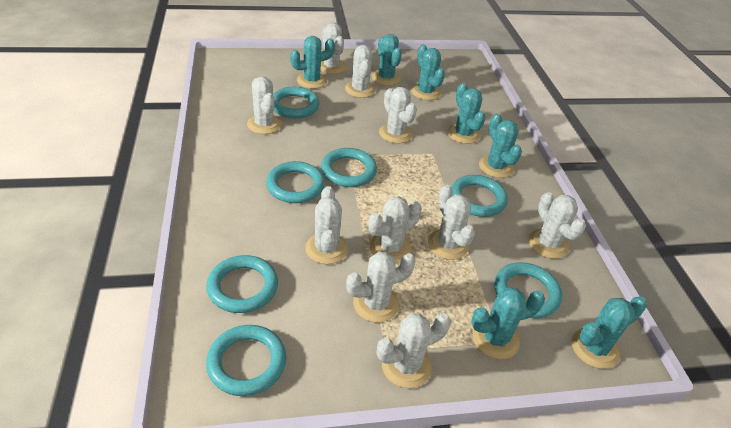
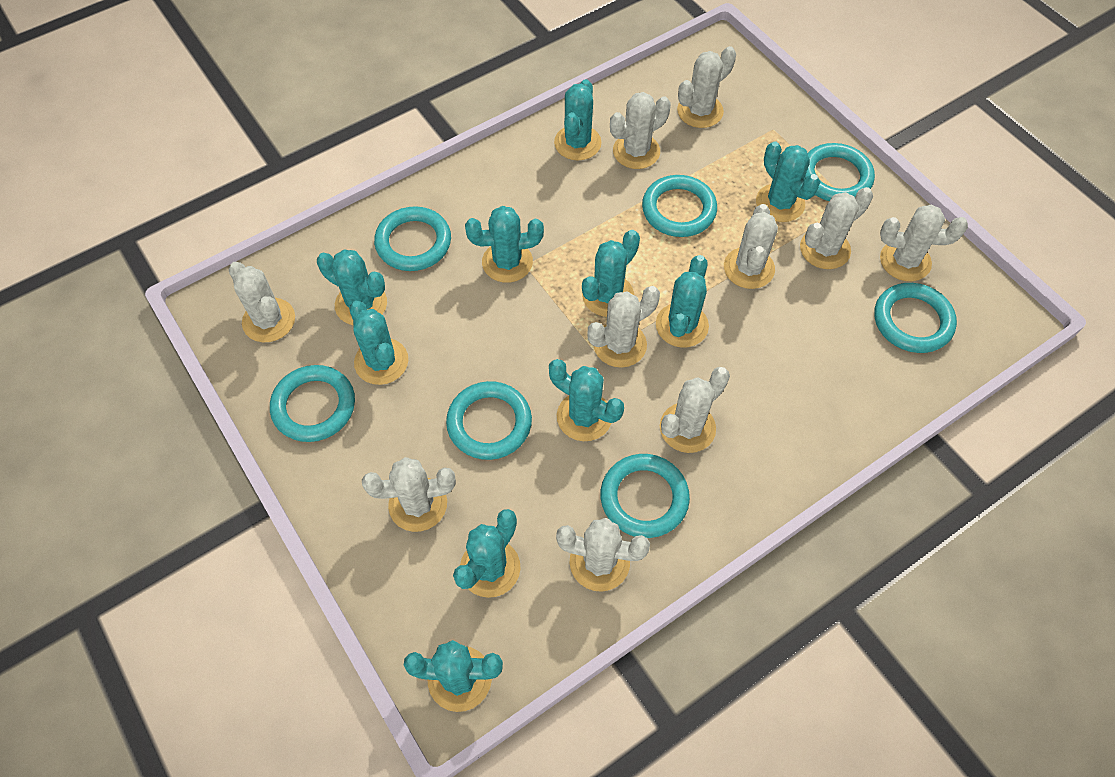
turquoise cactus: 7 -> 10

